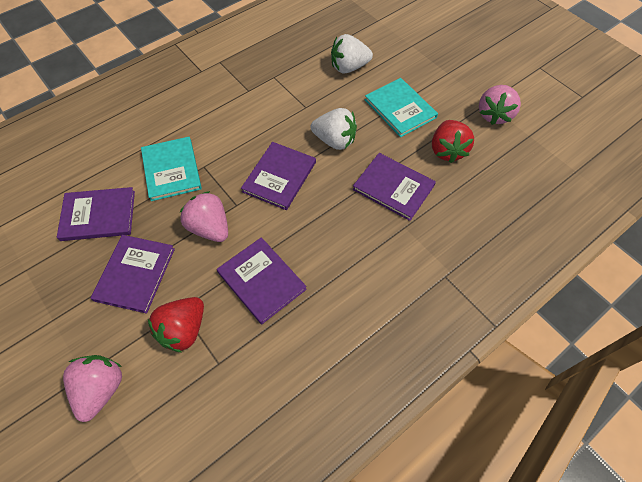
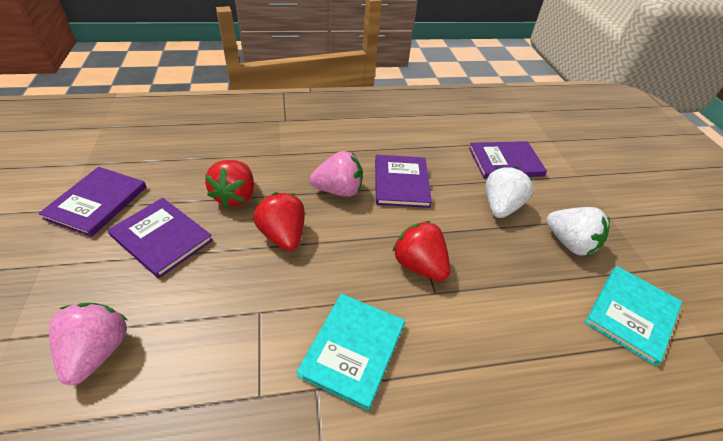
pink strawberry: 3 -> 2
purple book: 5 -> 4
red strawberry: 2 -> 3

